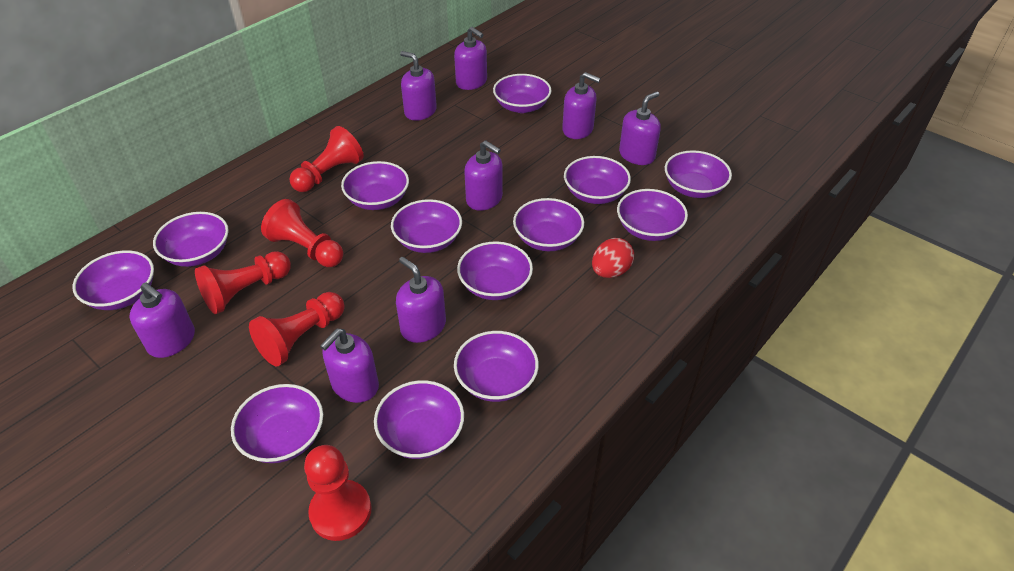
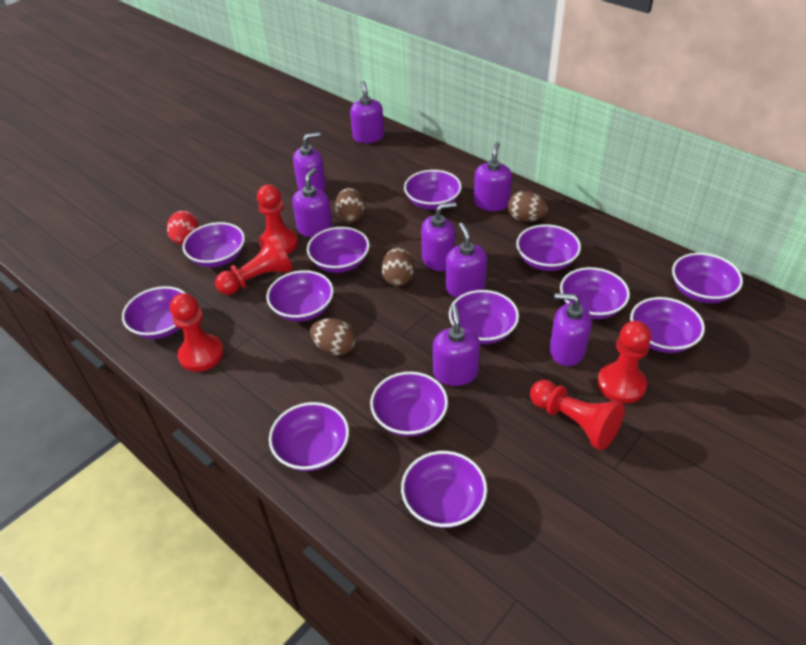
brown egg: 0 -> 4

